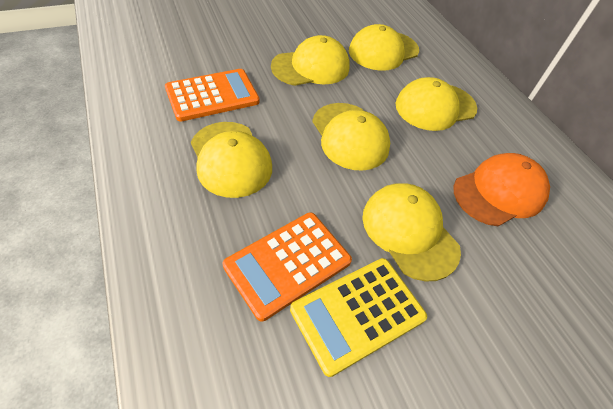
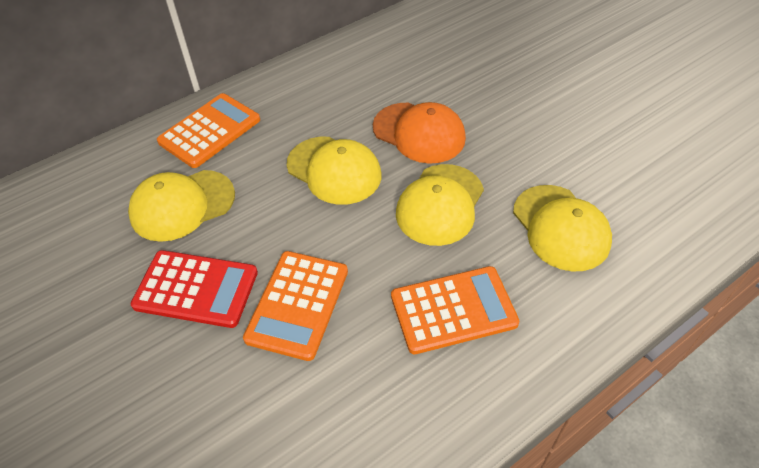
orange calculator: 2 -> 3
red calculator: 0 -> 1
yellow calculator: 1 -> 0
yellow cap: 6 -> 4

